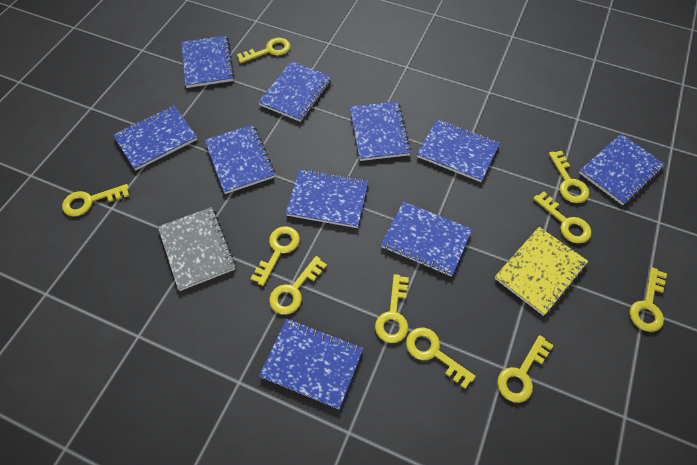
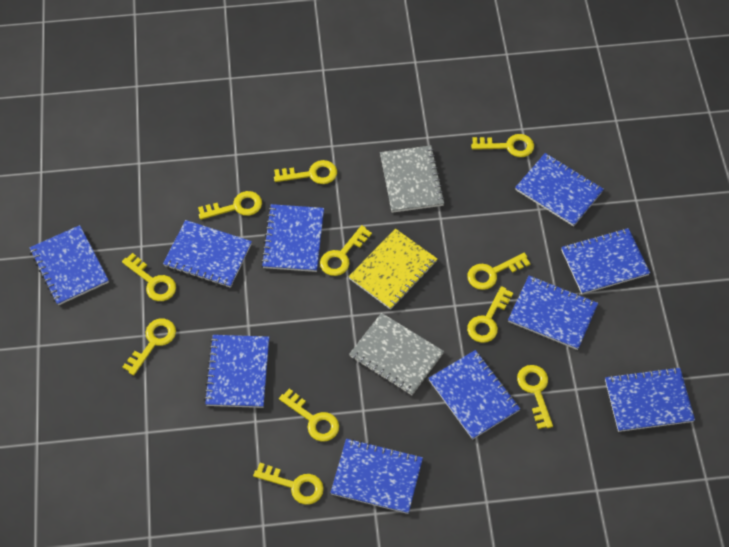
grey notebook: 1 -> 2
yellow key: 10 -> 11

